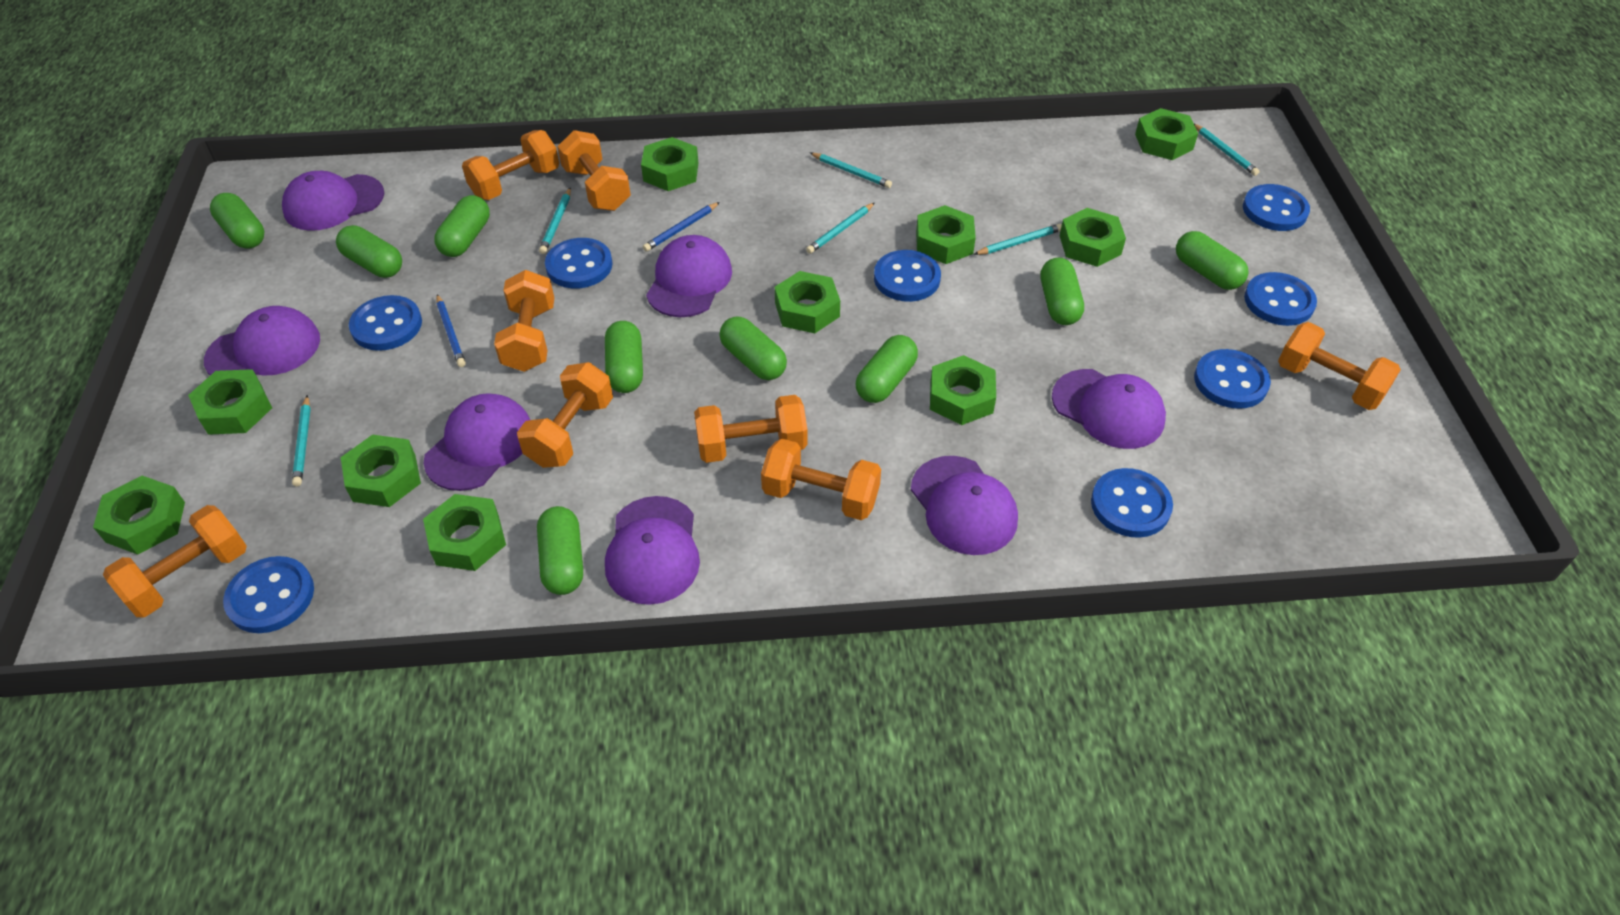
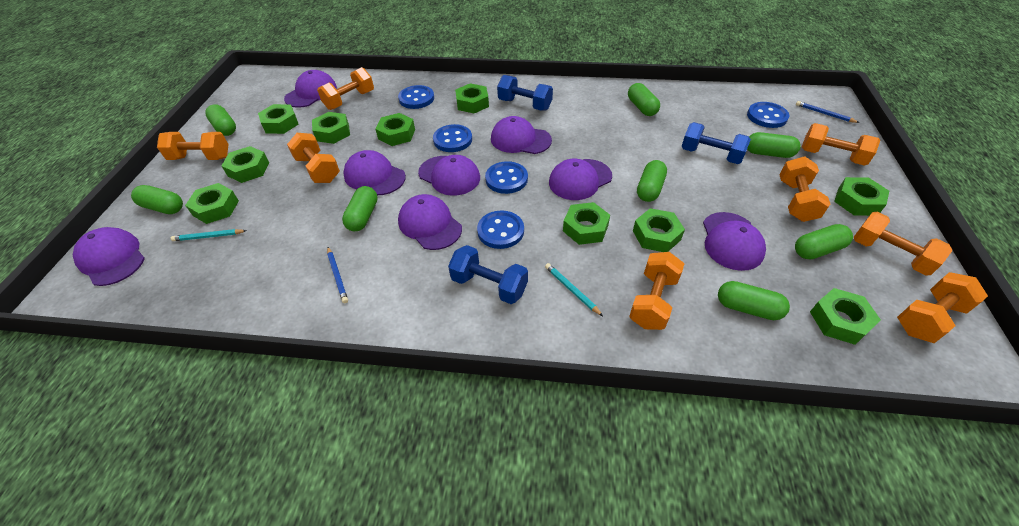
blue button: 8 -> 5
blue dumbbell: 0 -> 3
green capsule: 9 -> 8
purple cap: 7 -> 8
turquoise pencil: 6 -> 2

